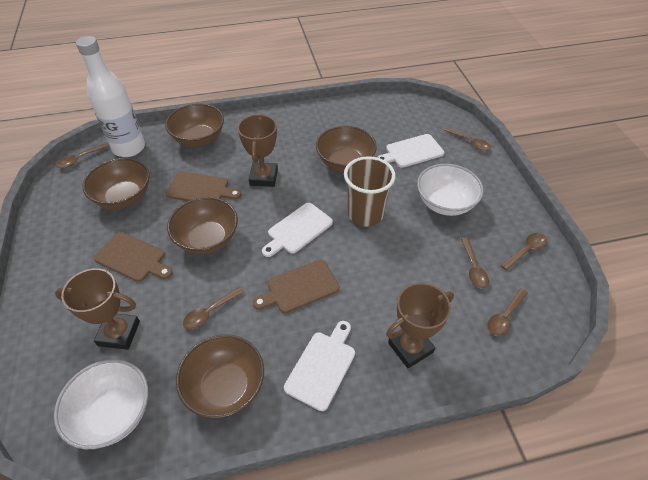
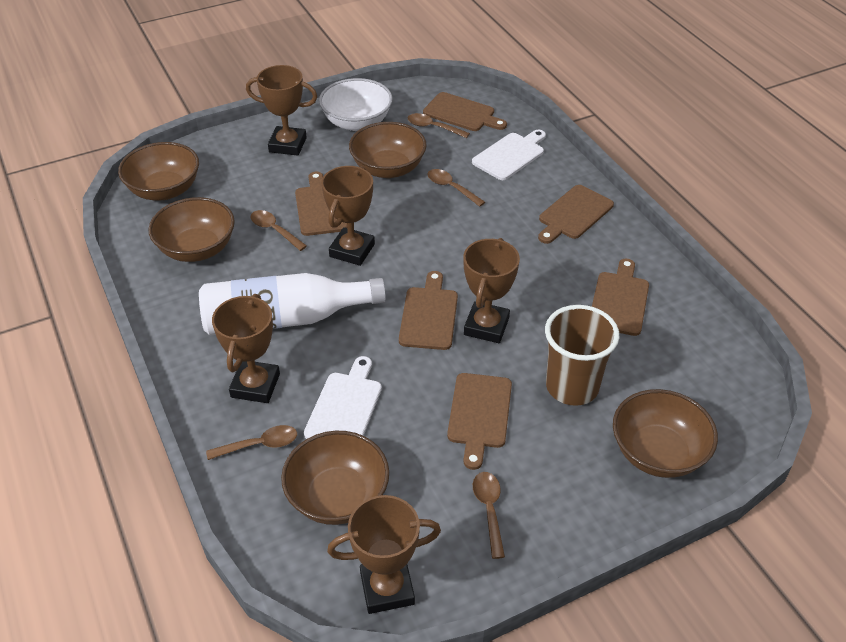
brown cutting board: 3 -> 6
brown spoon: 6 -> 5
brown trophy: 3 -> 5
white bowl: 2 -> 1
white cutting board: 3 -> 2

